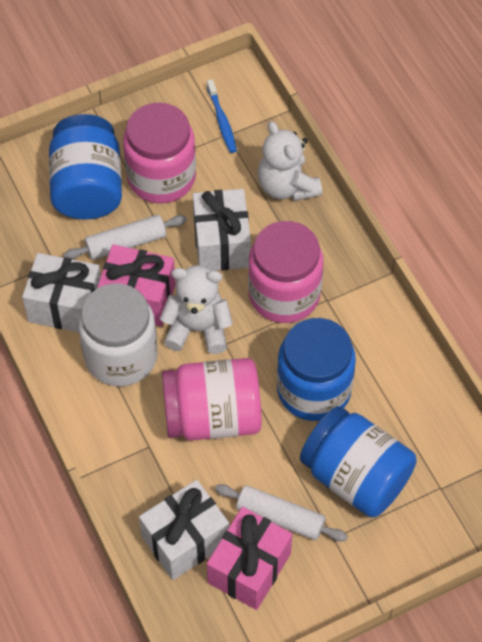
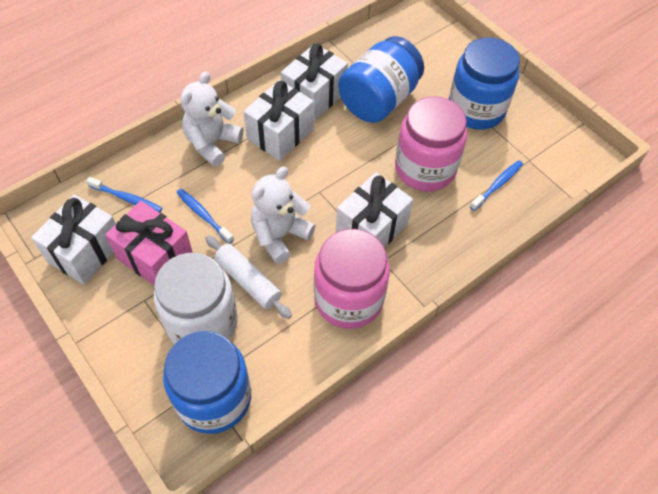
blue toothbrush: 1 -> 3
pink gift: 2 -> 1
pink jar: 3 -> 2
white gift: 3 -> 4
white rolling pin: 2 -> 1

